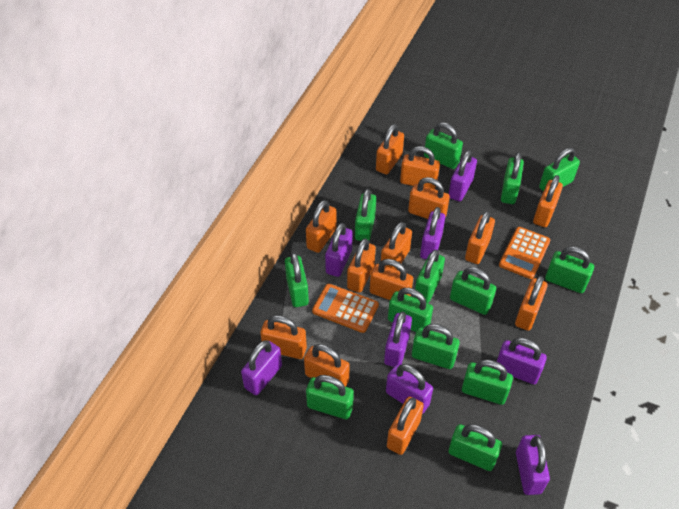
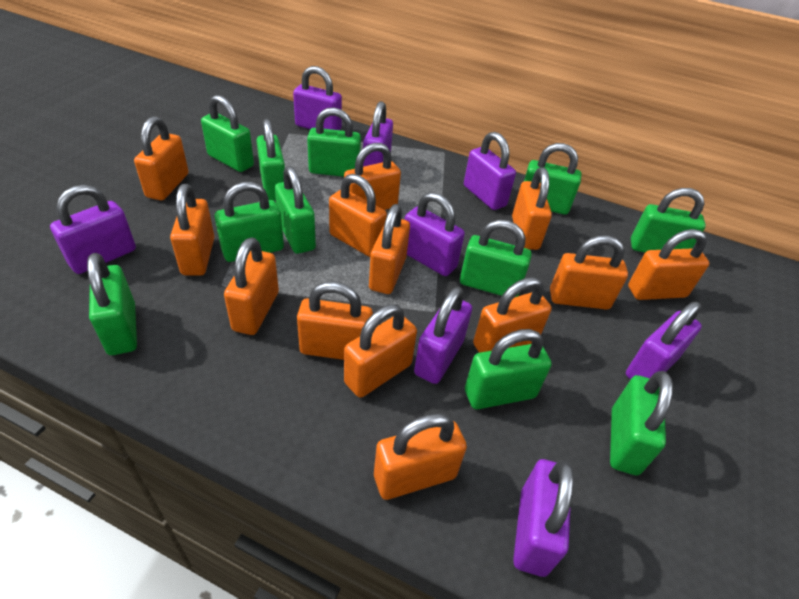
green padlock: 13 -> 11
orange calculator: 2 -> 0

